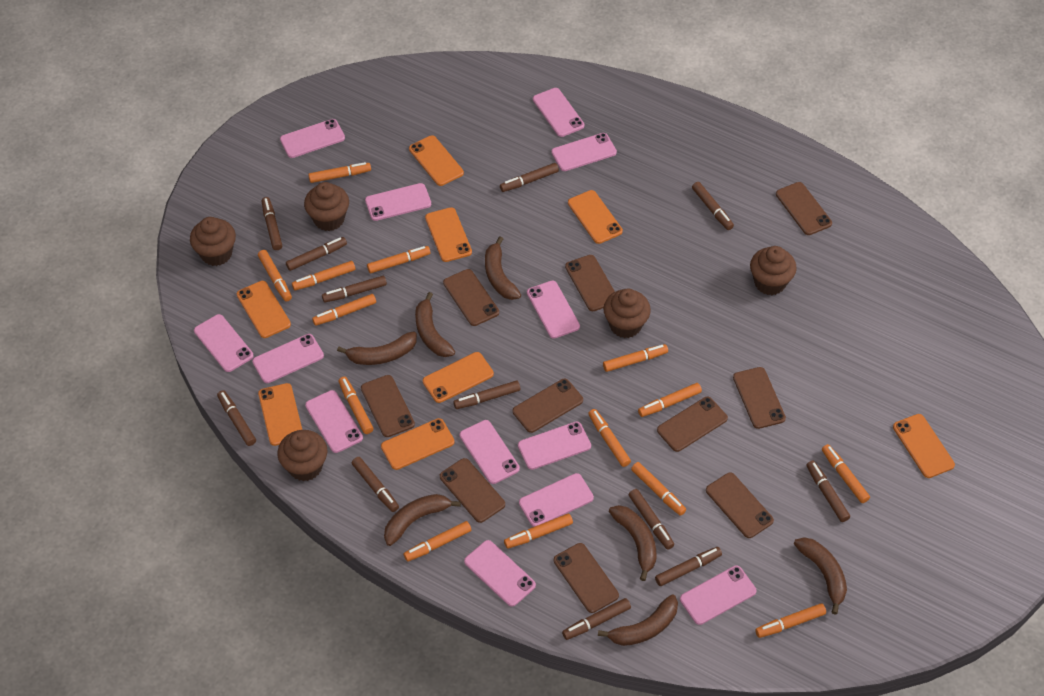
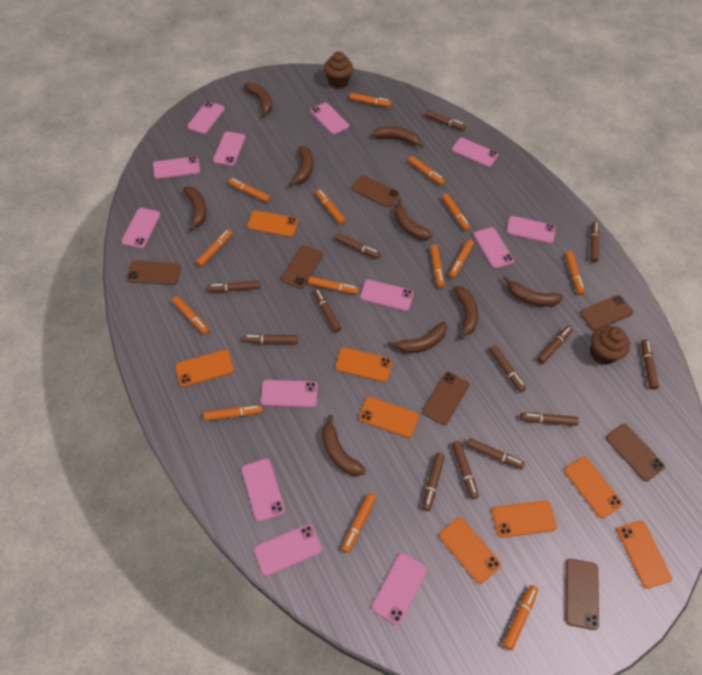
brown banana: 7 -> 9
brown cupcake: 5 -> 2
brown marker: 12 -> 13
brown phone: 10 -> 7

